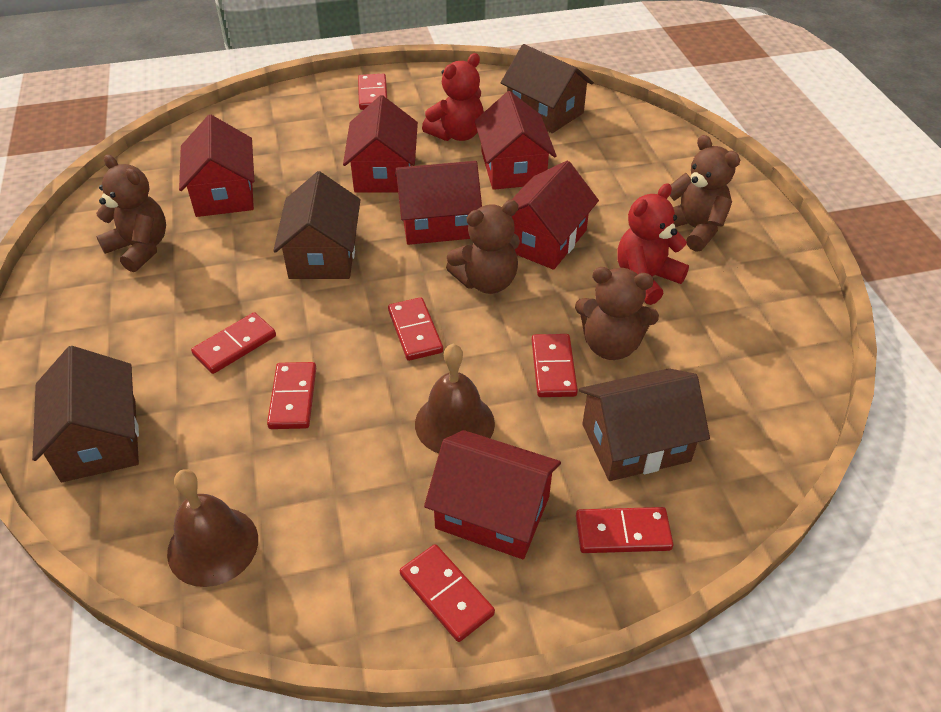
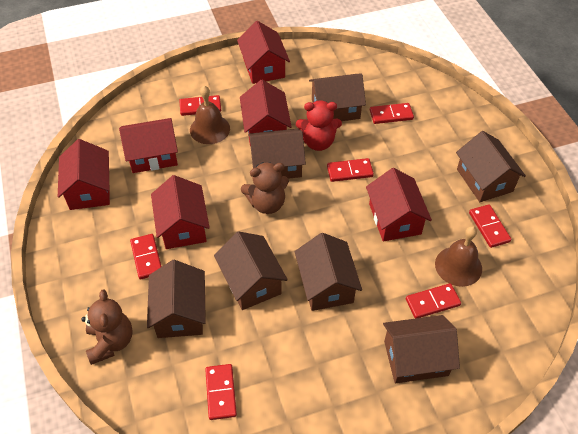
brown house: 4 -> 7
brown teddy bear: 4 -> 2
red teddy bear: 2 -> 1

